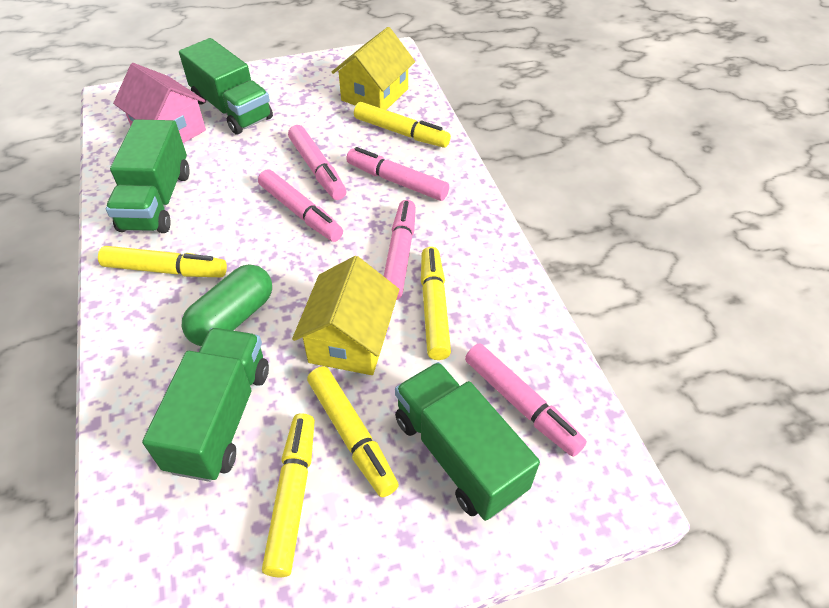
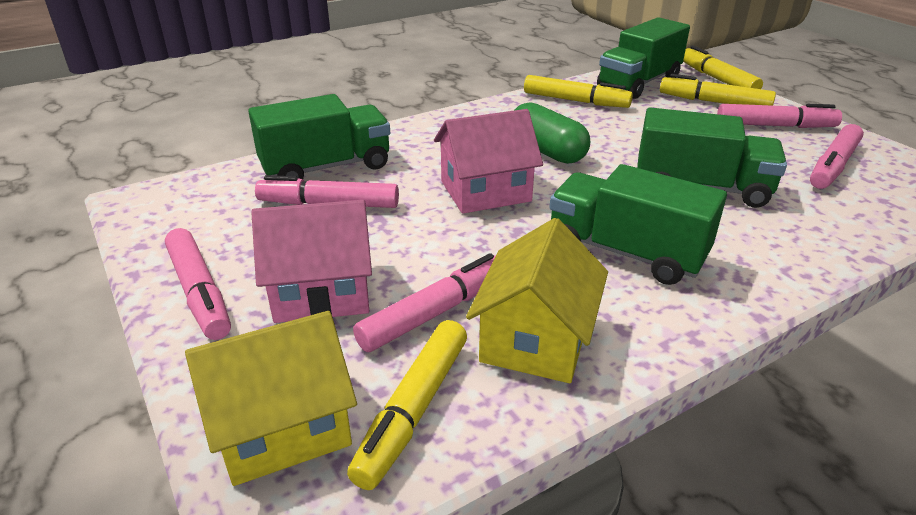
pink house: 1 -> 2
yellow marker: 5 -> 4

